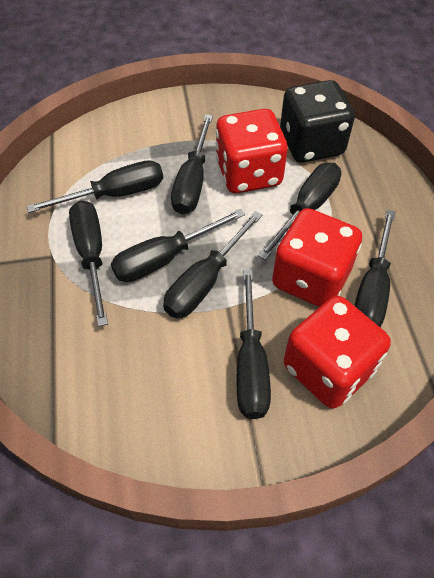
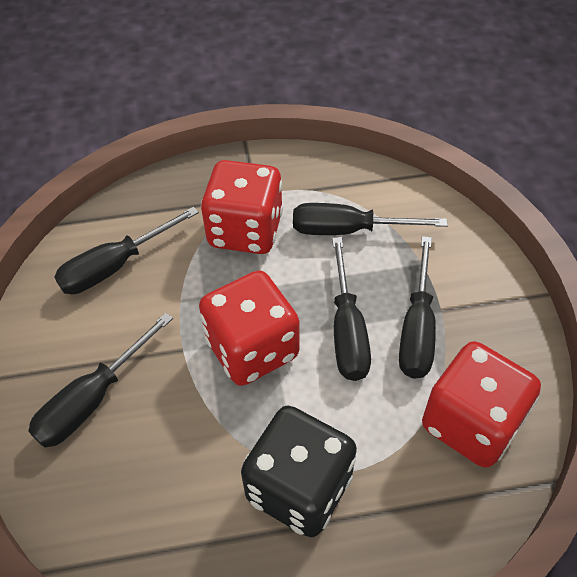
black screwdriver: 8 -> 5

